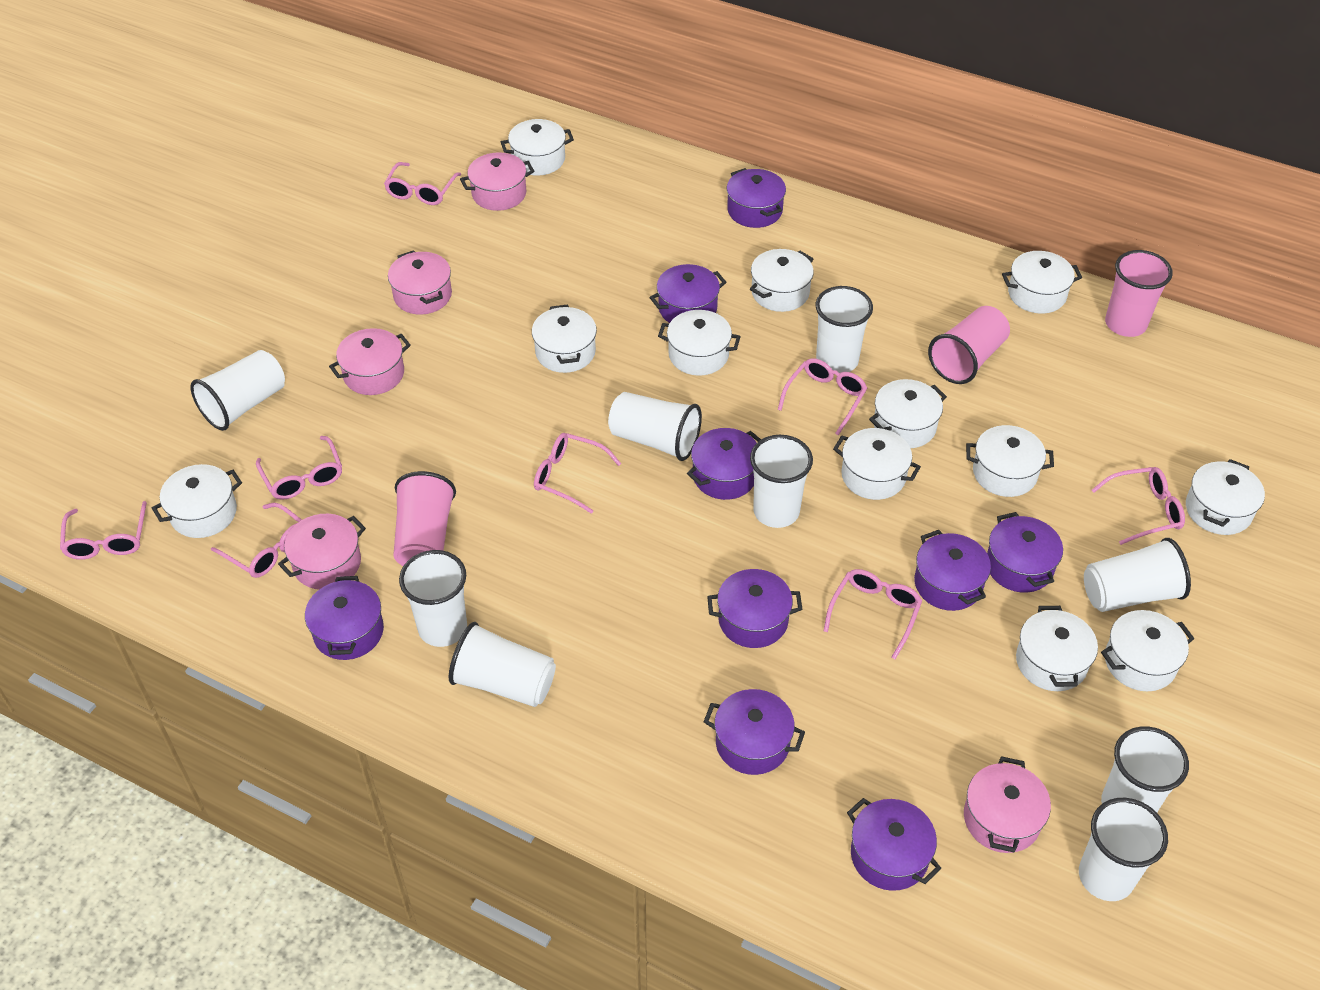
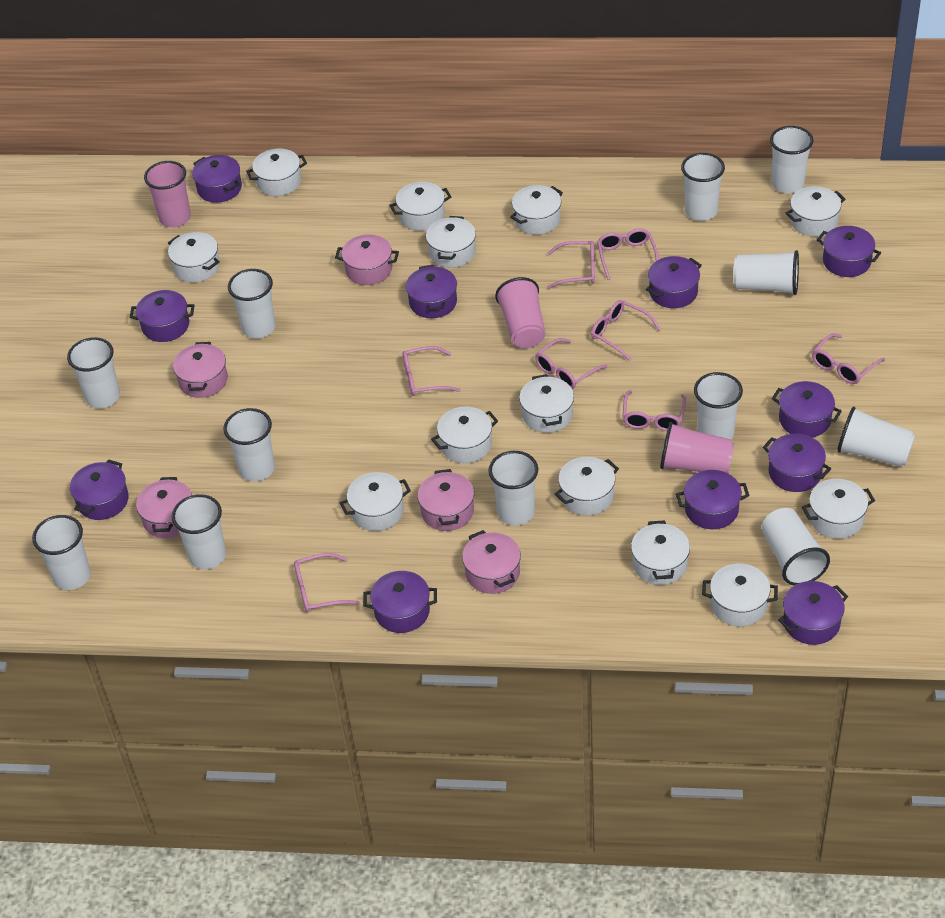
purple pot: 9 -> 11
white cup: 9 -> 12
white pot: 12 -> 13

